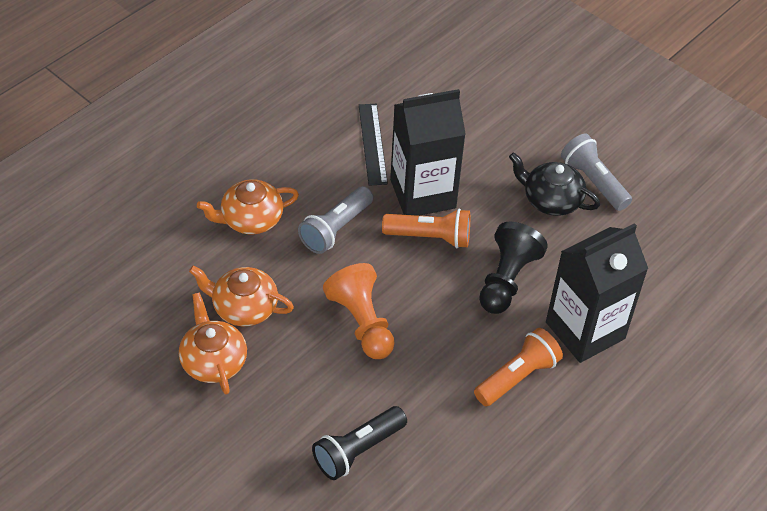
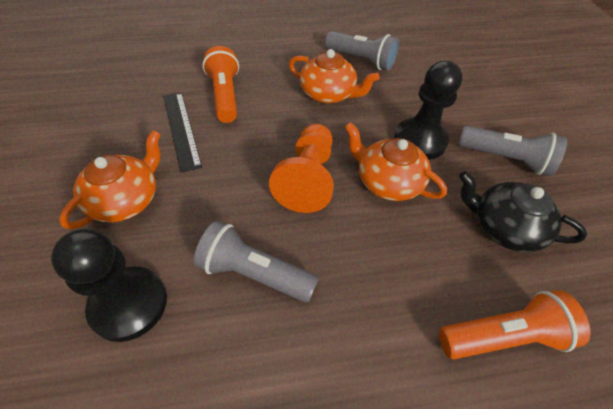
black carton: 2 -> 0
black flashlight: 1 -> 0
black pawn: 1 -> 2
grey flashlight: 2 -> 3

